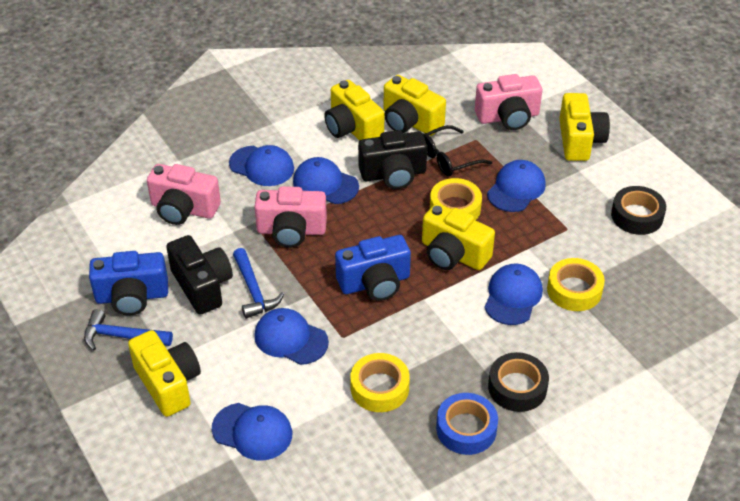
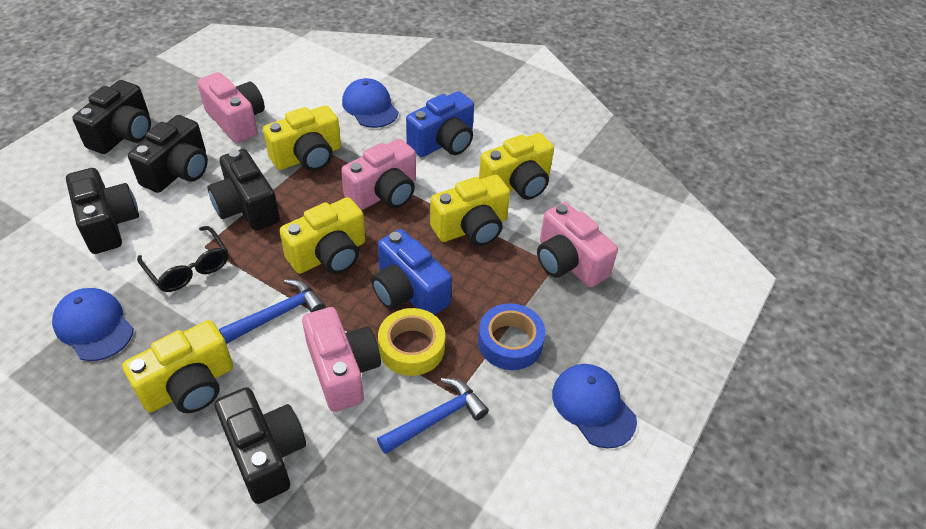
black camera: 2 -> 5
black tape: 2 -> 0
blue cap: 6 -> 3
pink camera: 3 -> 4
yellow tape: 3 -> 1

